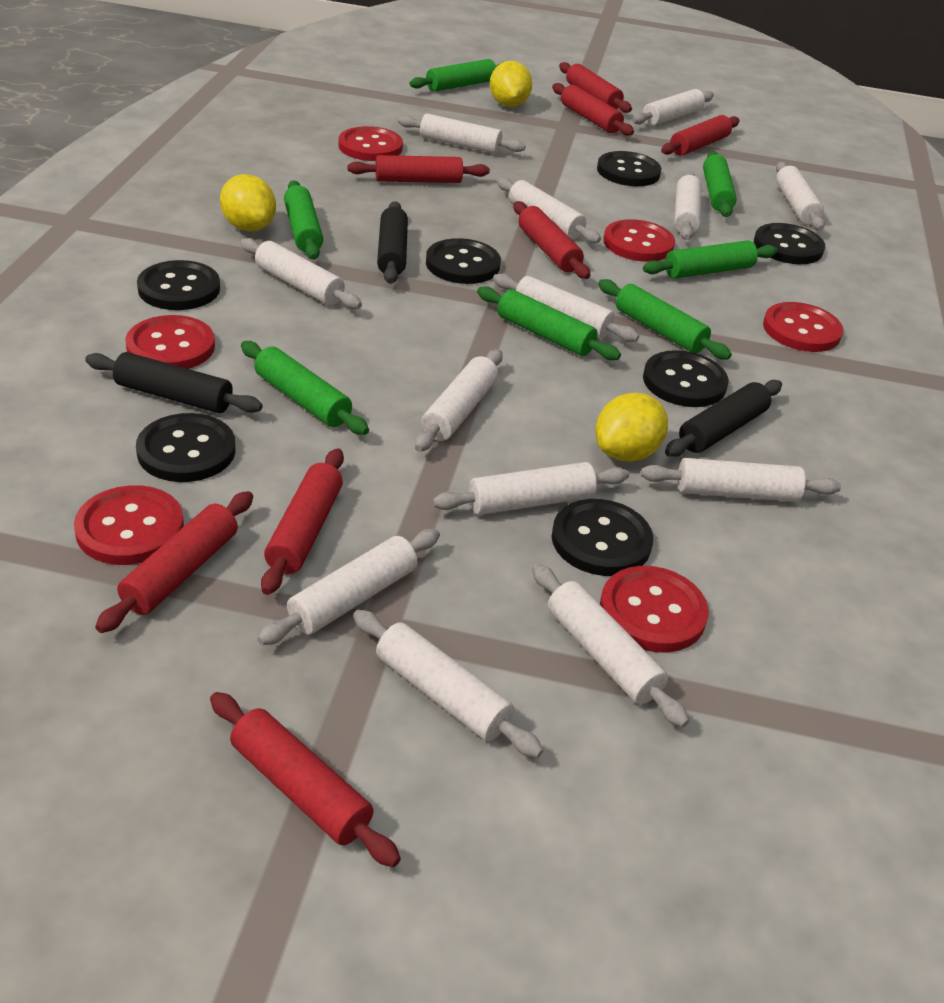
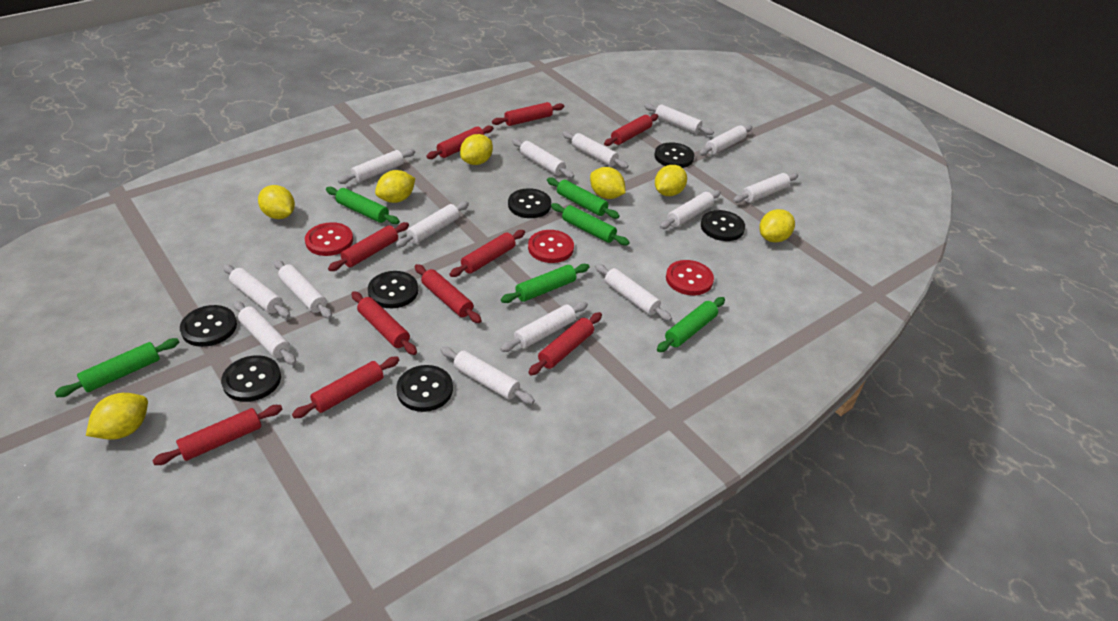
black rolling pin: 3 -> 0
green rolling pin: 7 -> 6
red button: 6 -> 3
red rolling pin: 8 -> 10
white rolling pin: 13 -> 14
yellow lemon: 3 -> 7

